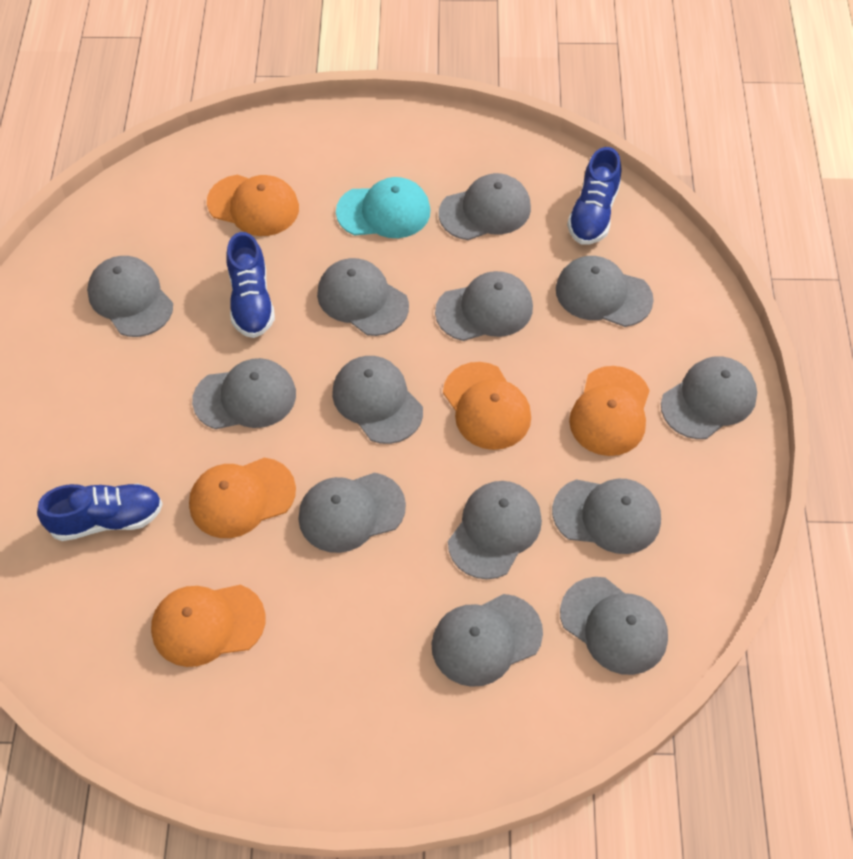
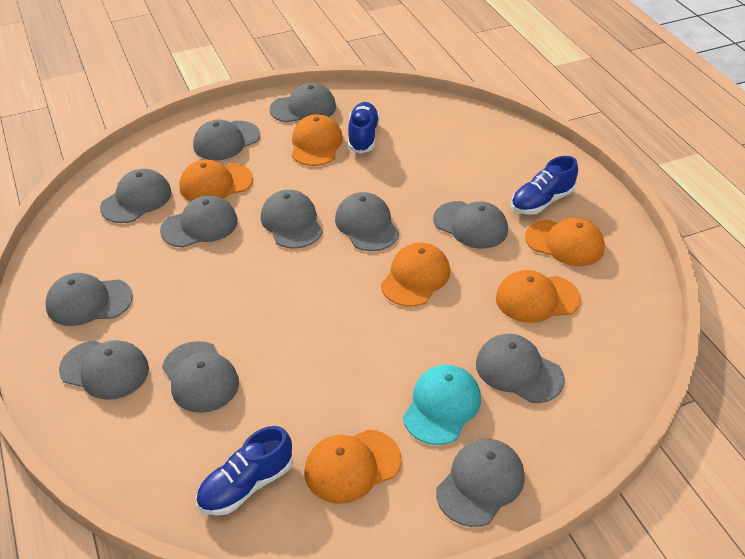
grey cap: 13 -> 12
orange cap: 5 -> 6

